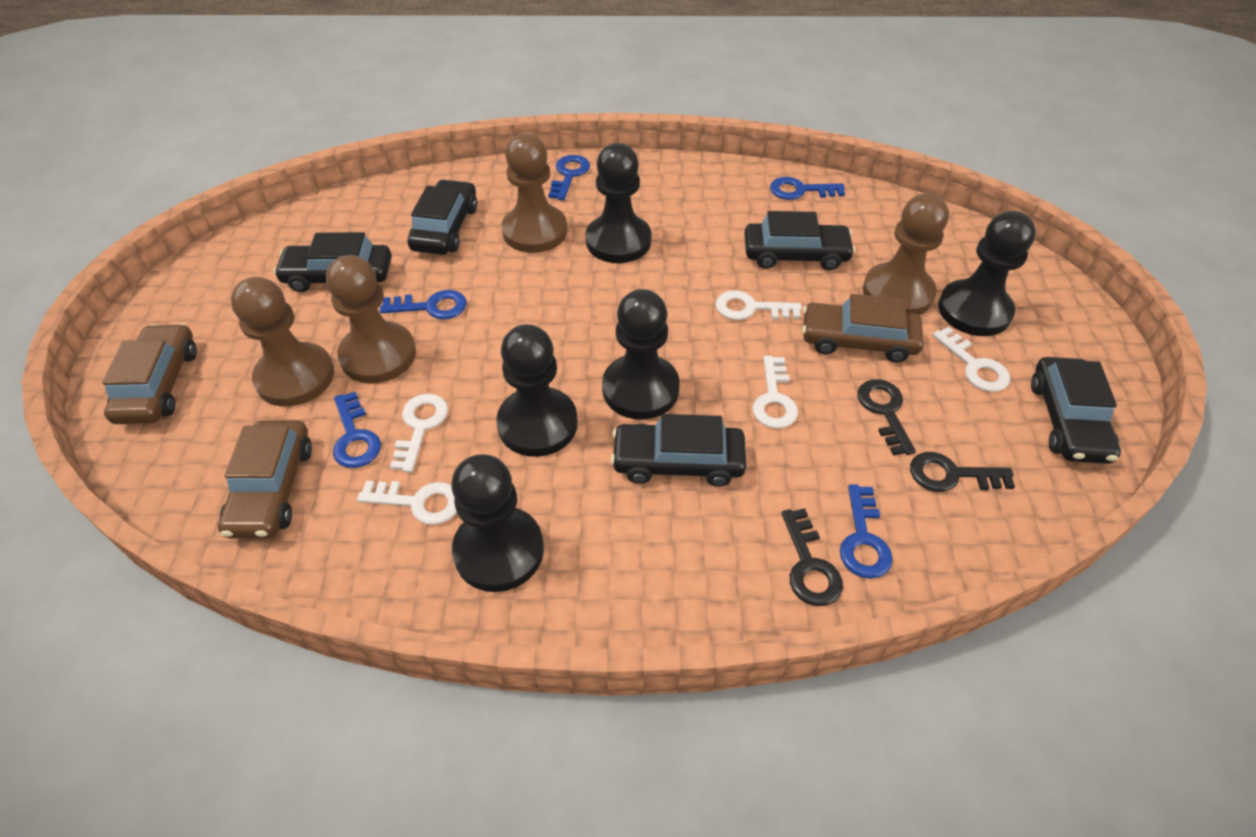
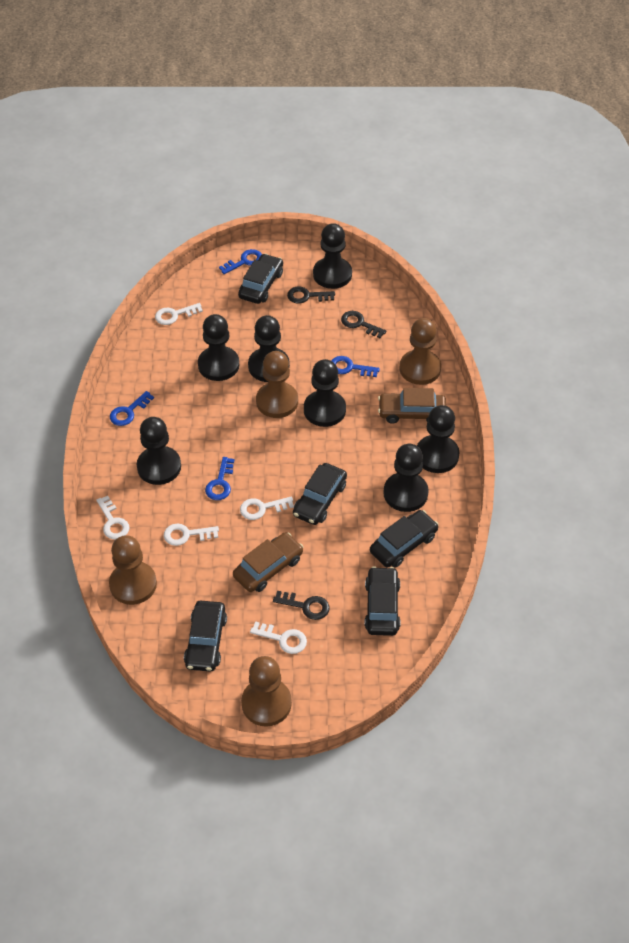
black pawn: 5 -> 7
blue key: 5 -> 4
brown car: 3 -> 2

